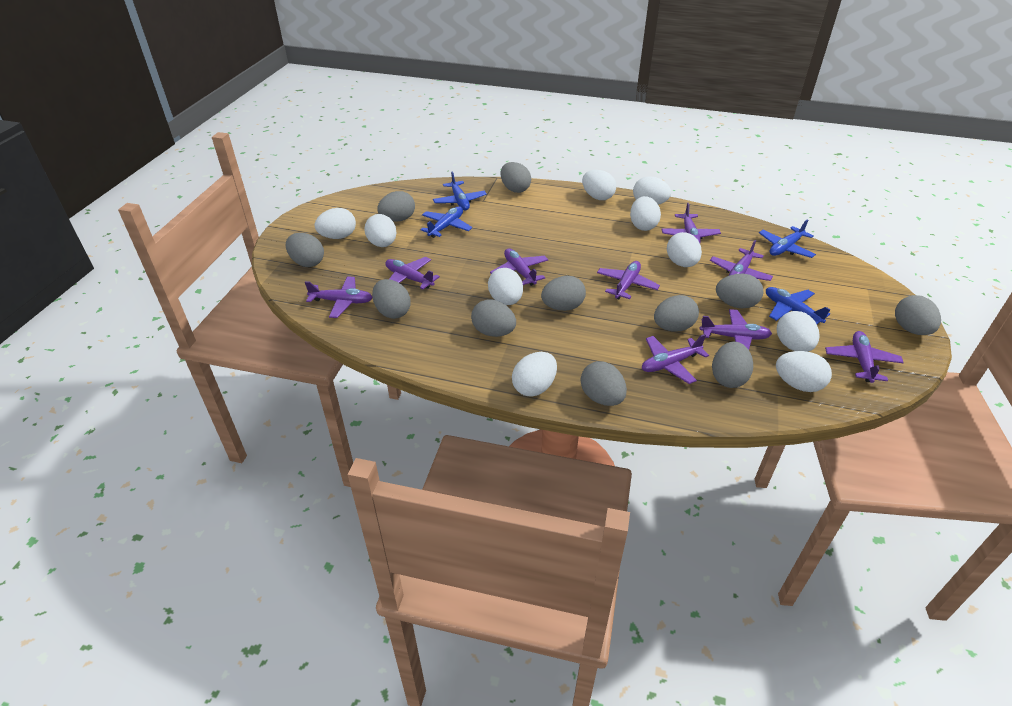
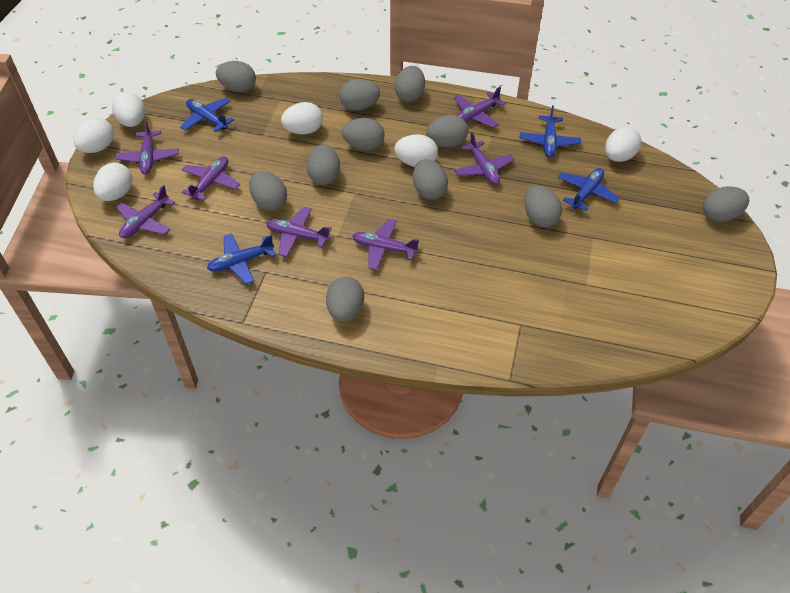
purple plane: 9 -> 7
white egg: 10 -> 6

